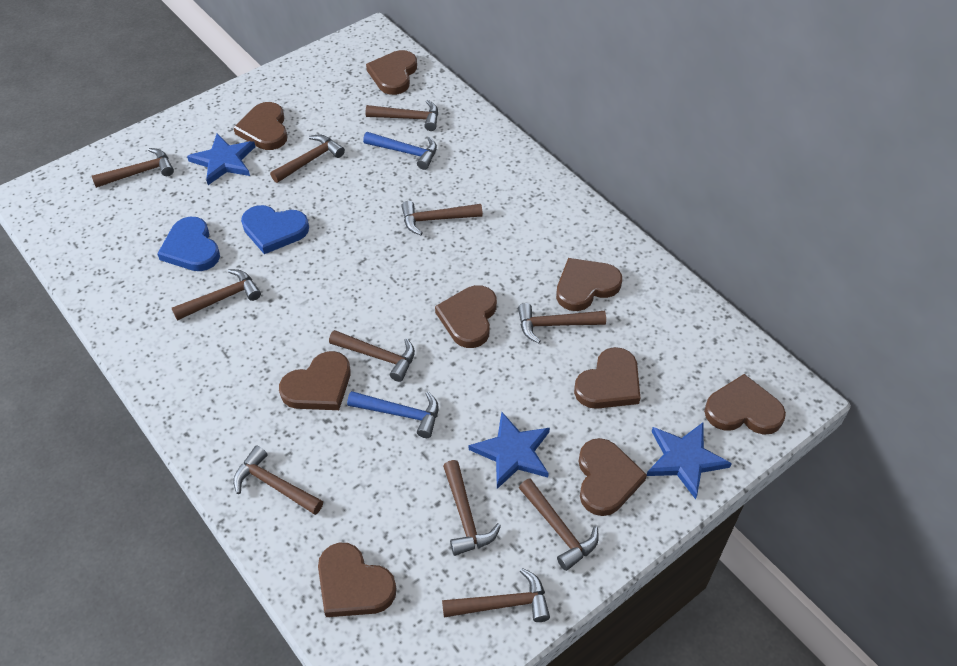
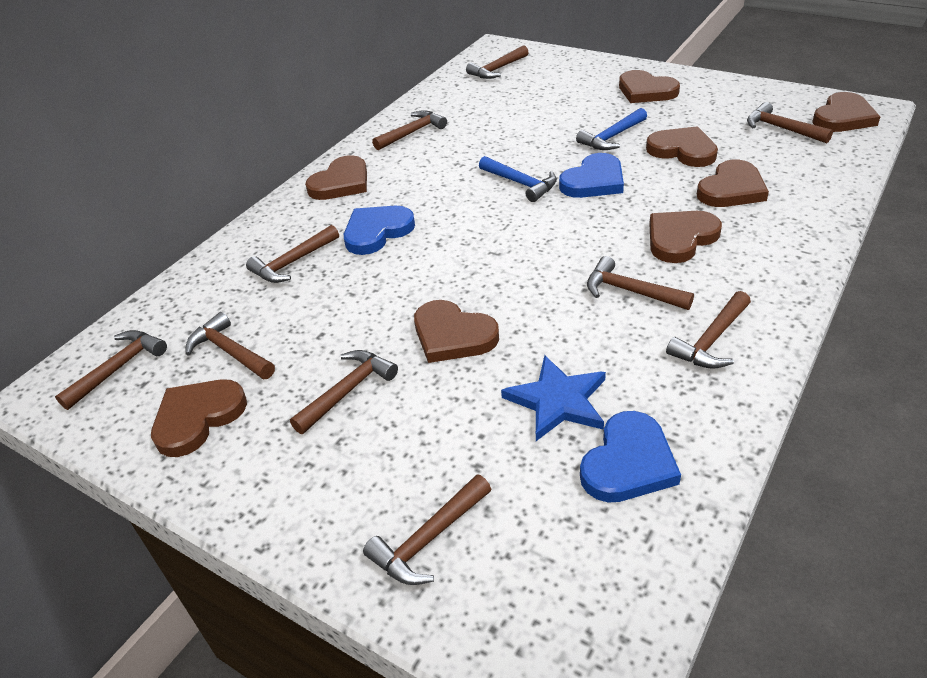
blue heart: 2 -> 3
blue star: 3 -> 1
brown hammer: 11 -> 10
brown heart: 9 -> 8

